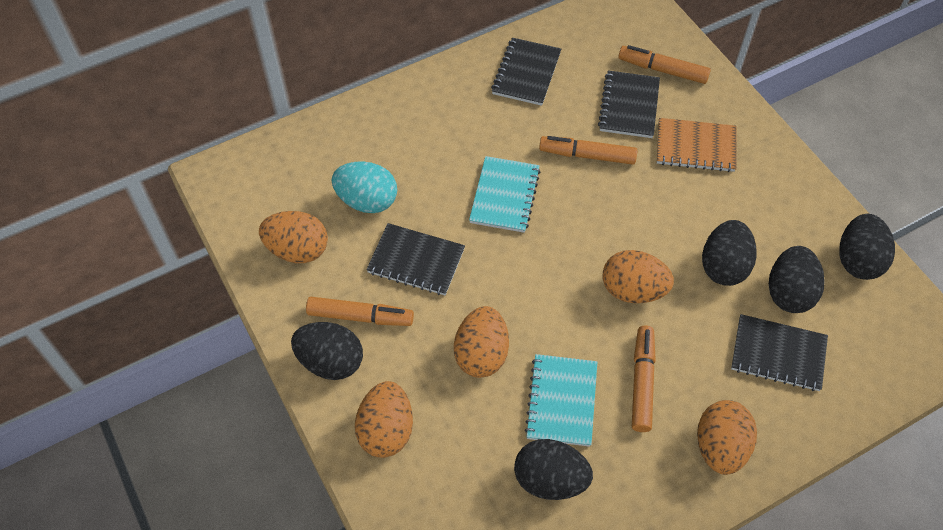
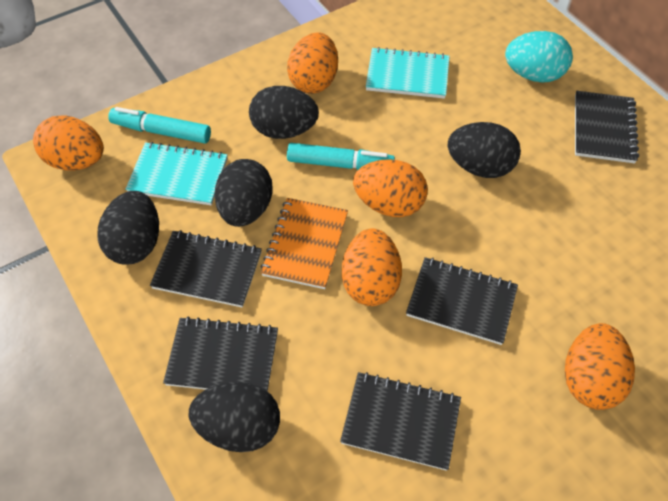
black notebook: 4 -> 5
orange marker: 4 -> 0
turquoise marker: 0 -> 2

